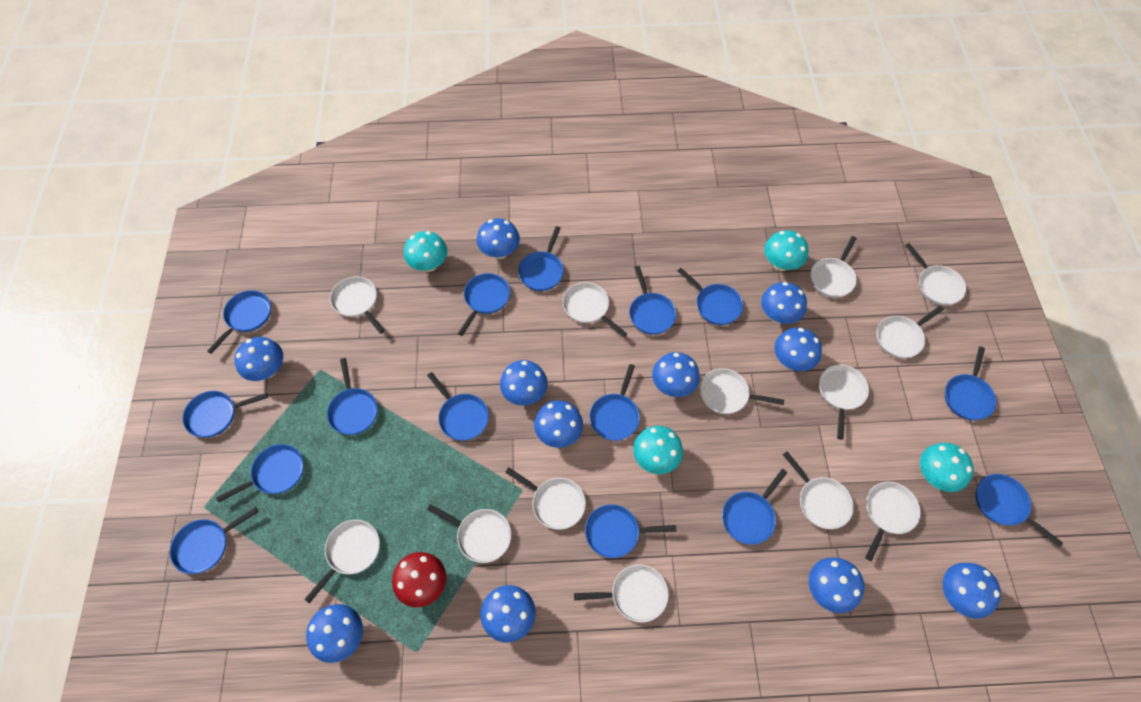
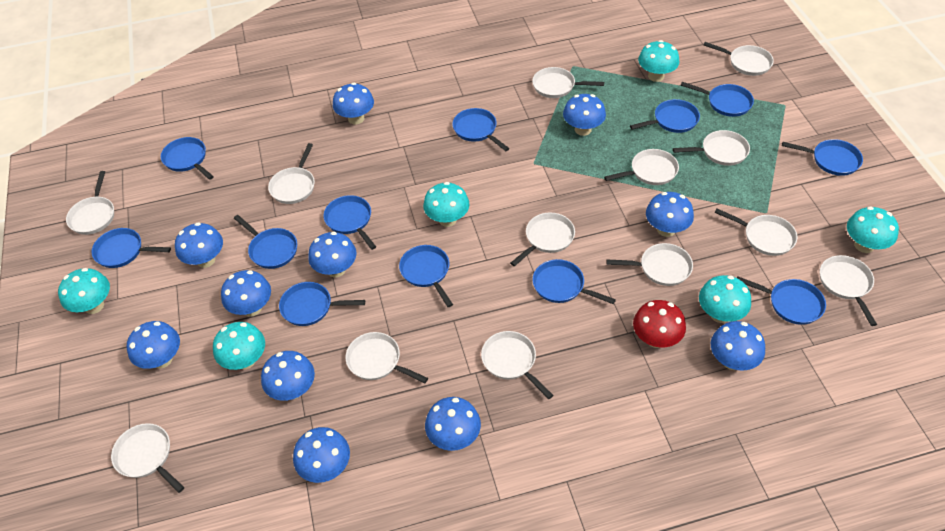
blue pan: 15 -> 12
turquoise mushroom: 4 -> 6

